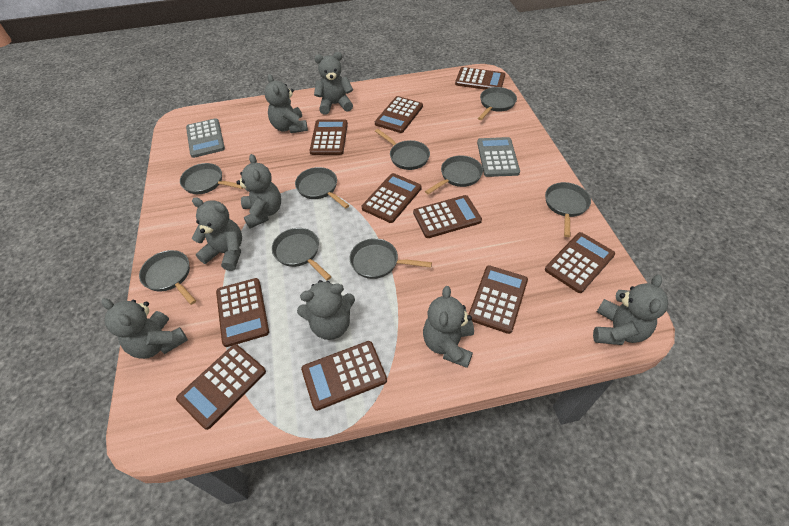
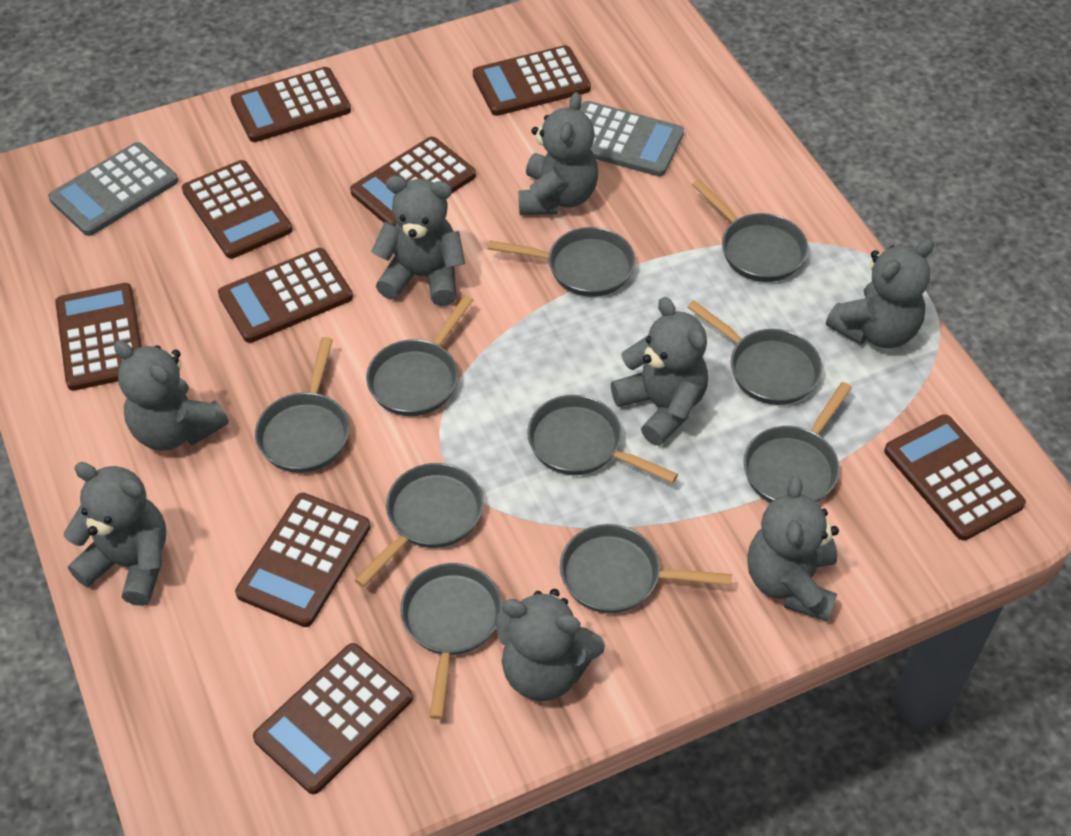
brown calculator: 10 -> 9
grey pan: 9 -> 10

